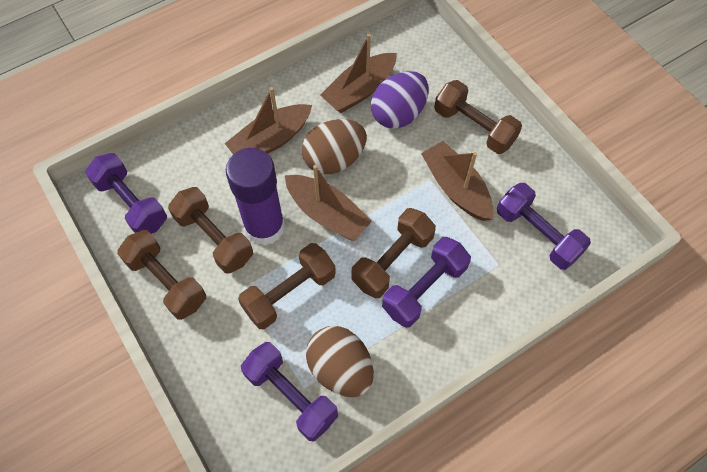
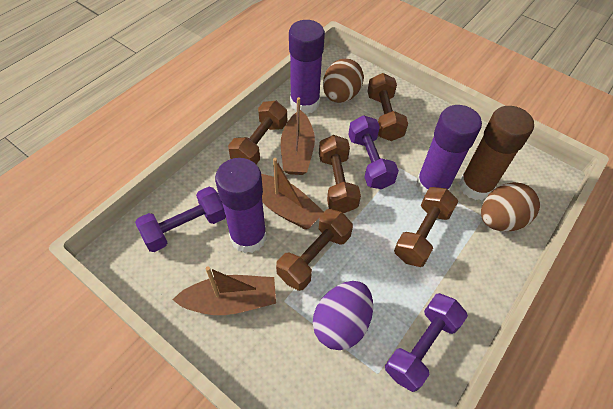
brown boat: 4 -> 3
brown glue stick: 0 -> 1
purple dumbbell: 4 -> 3
purple glue stick: 1 -> 3

